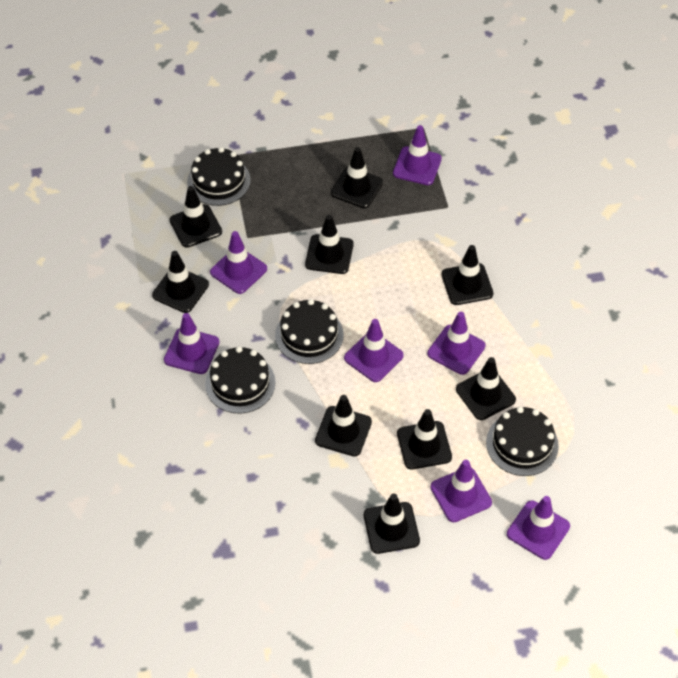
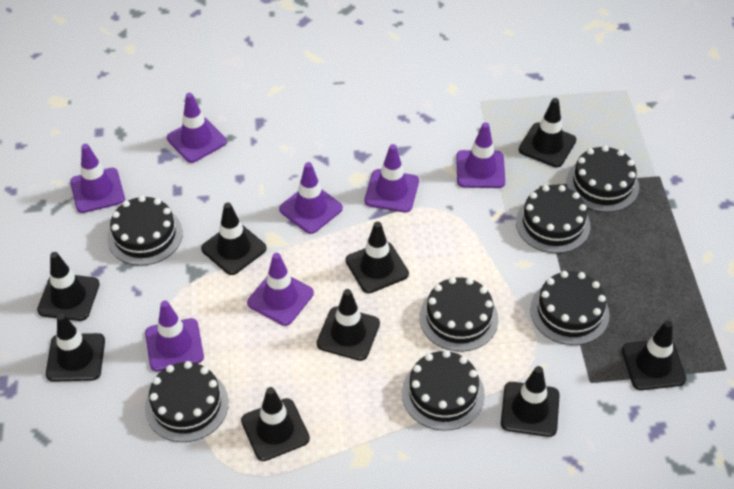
black cake: 4 -> 7

